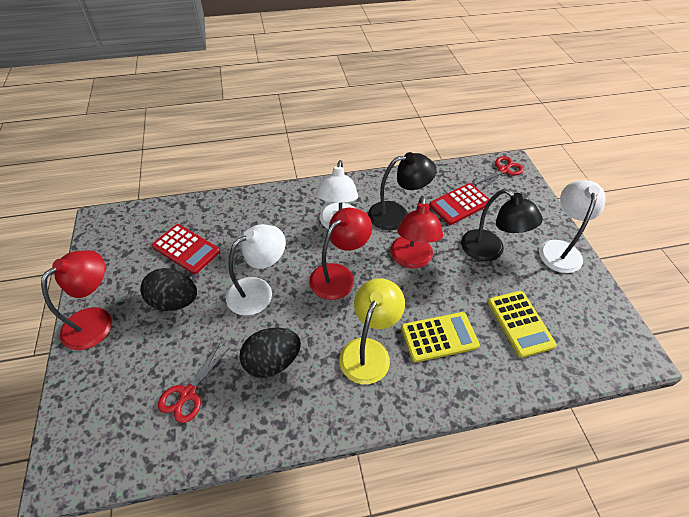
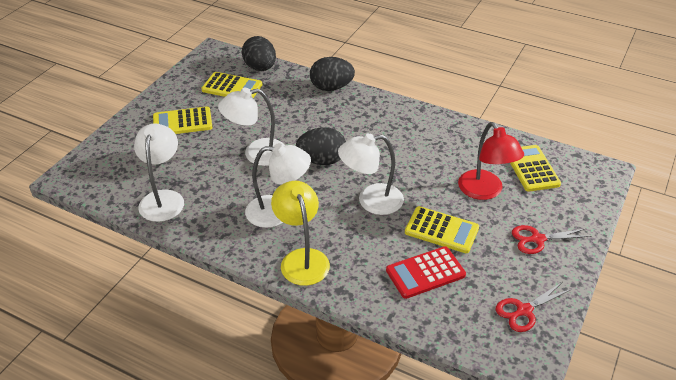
black egg: 2 -> 3
black lamp: 2 -> 0
red calculator: 2 -> 1
red lamp: 3 -> 1
white lamp: 3 -> 4
yellow calculator: 2 -> 4

